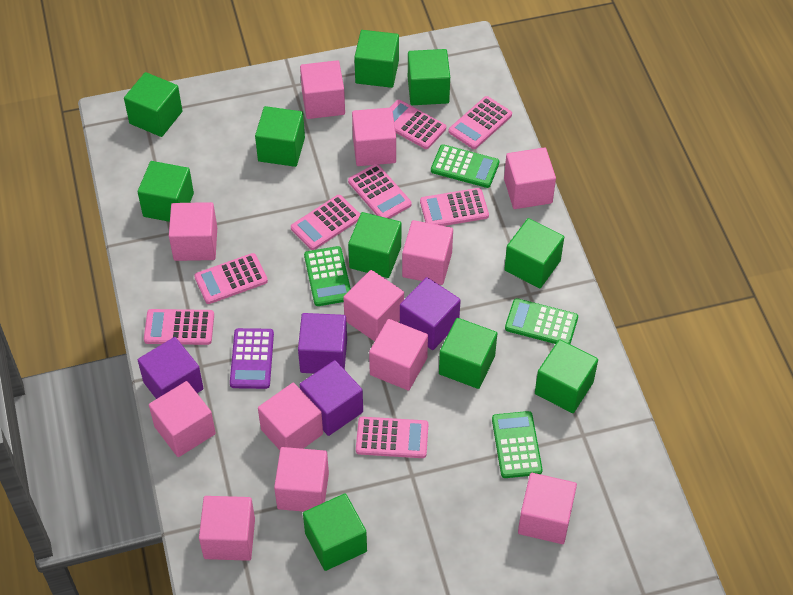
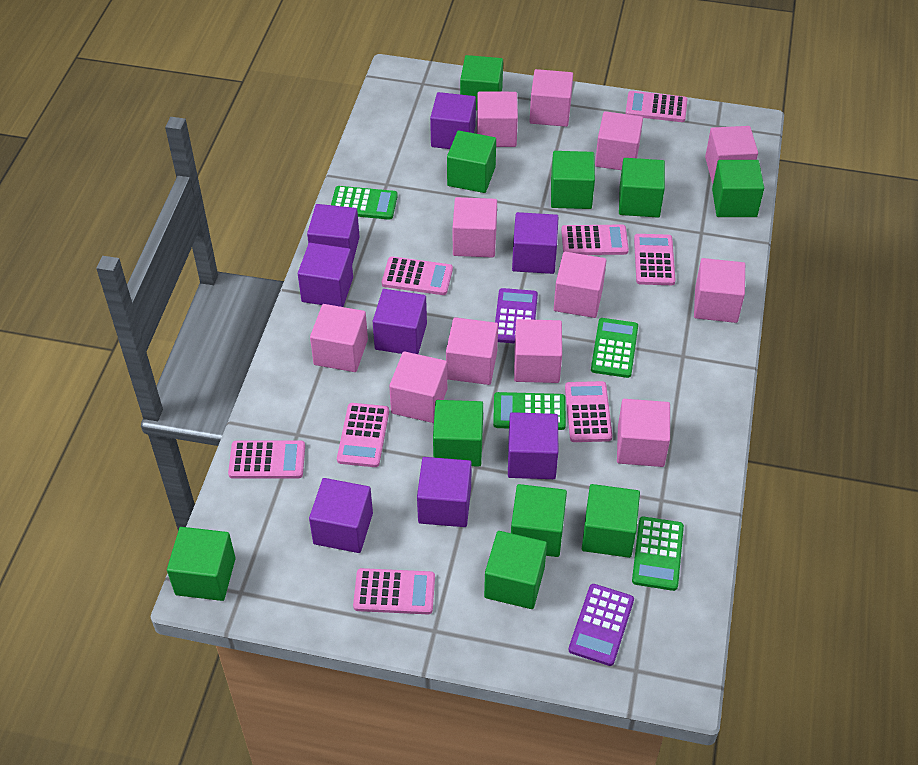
purple calculator: 1 -> 2
purple cube: 4 -> 8

